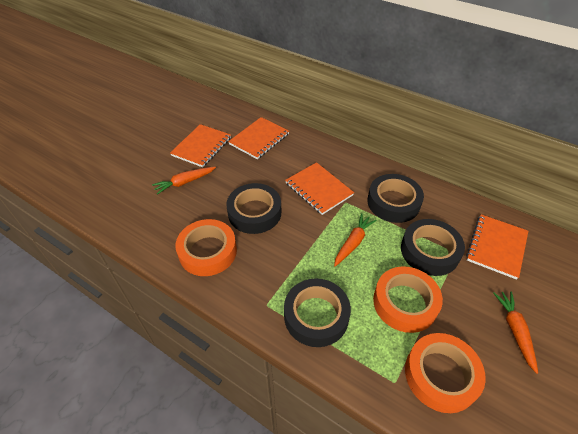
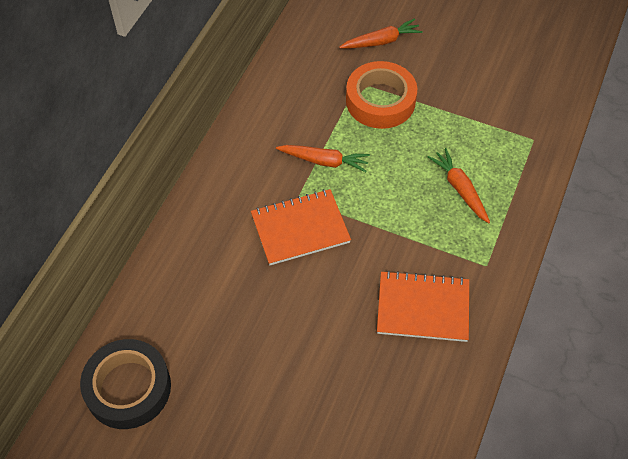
black tape: 4 -> 1
orange notebook: 4 -> 2
orange tape: 3 -> 1

